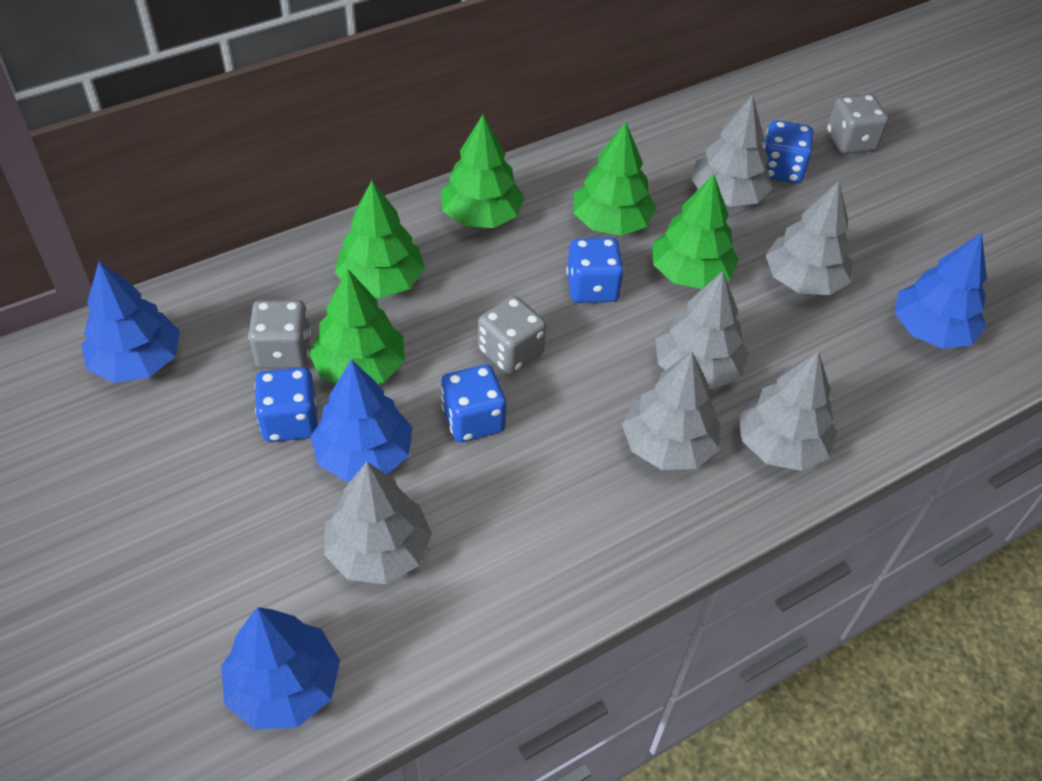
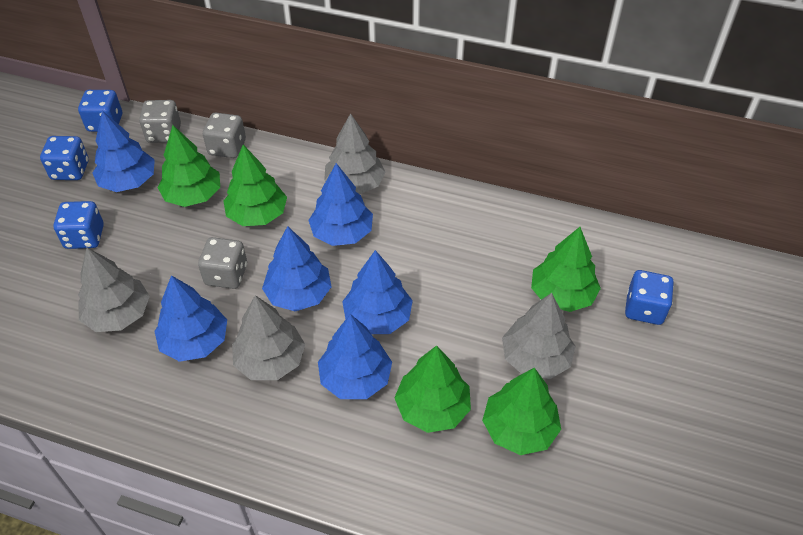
blue tree: 4 -> 6
grey tree: 6 -> 4

